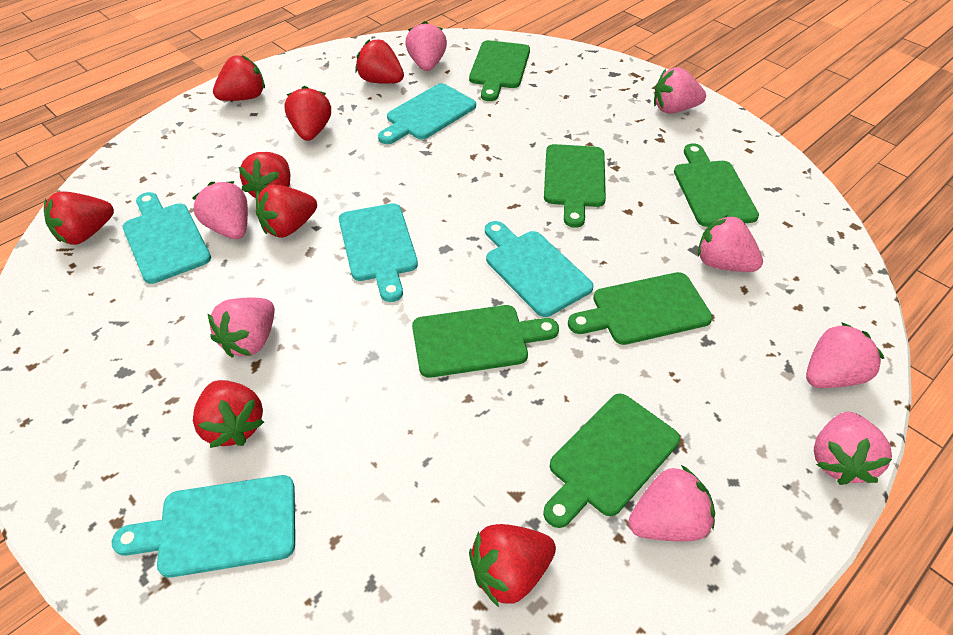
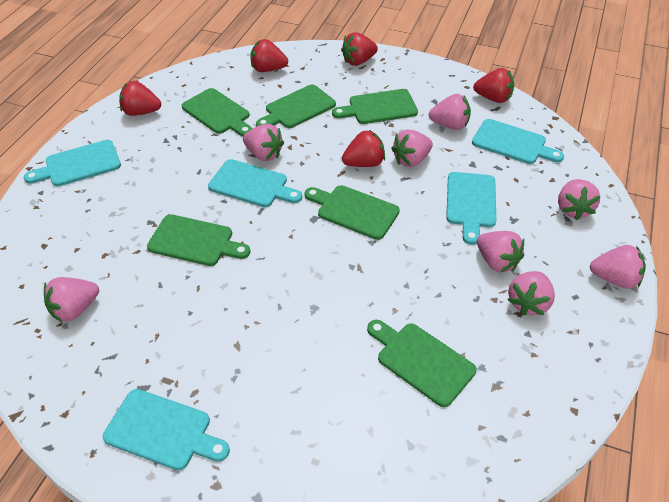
red strawberry: 8 -> 5

